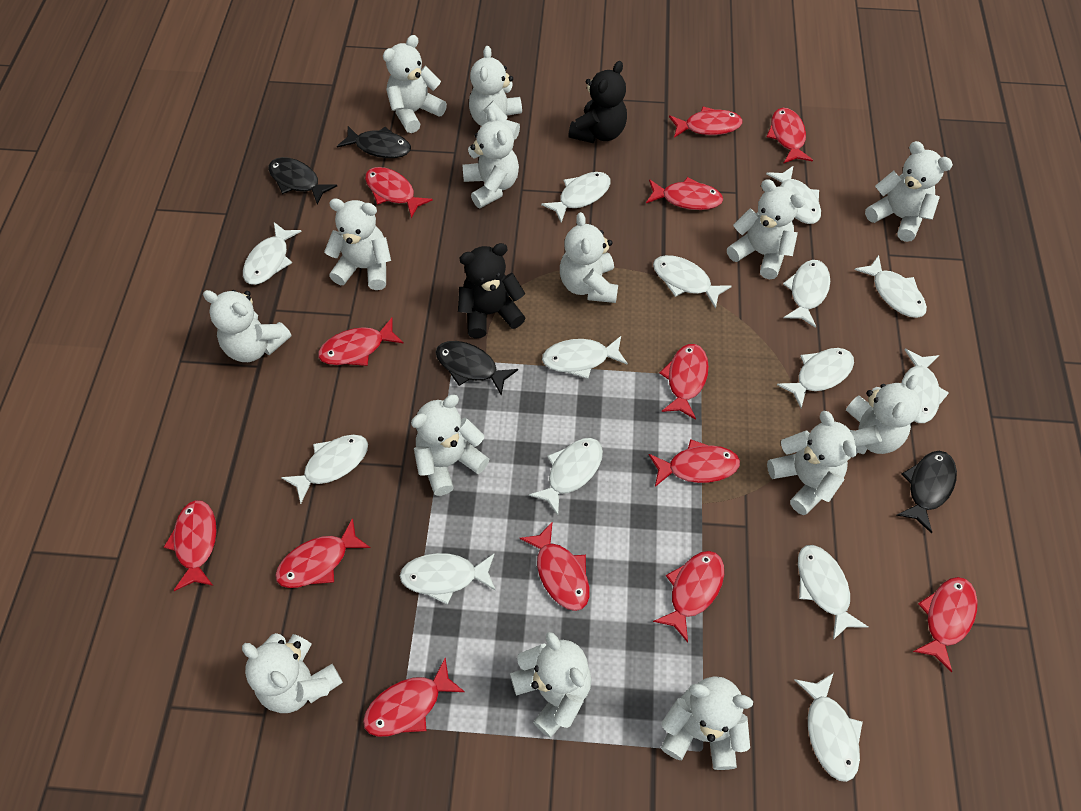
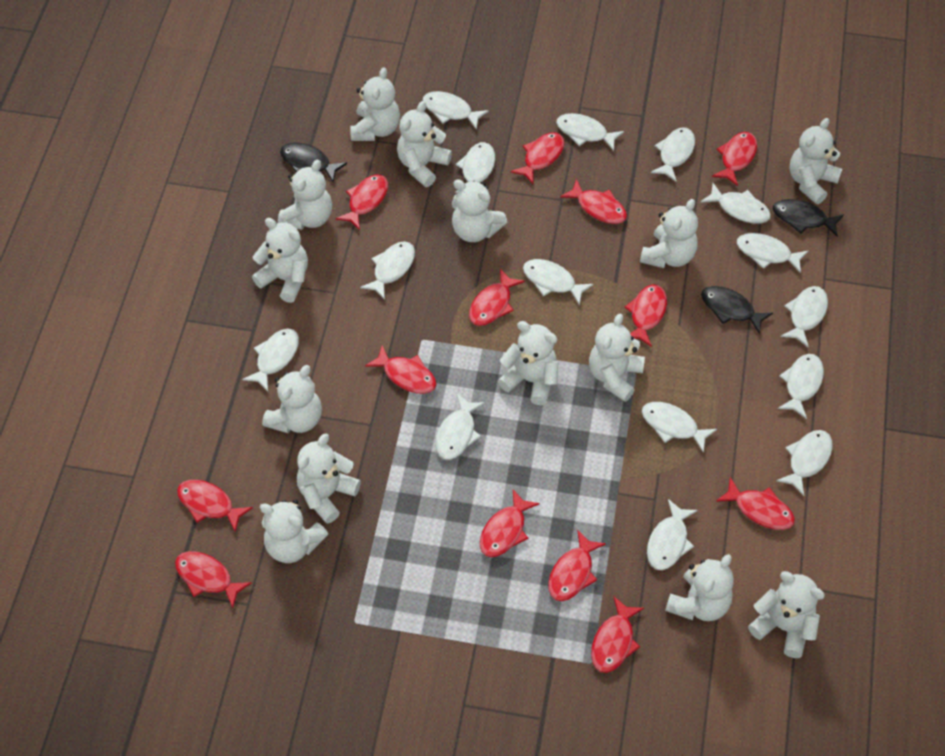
black fish: 4 -> 3
black teddy bear: 2 -> 0
white fish: 14 -> 15

